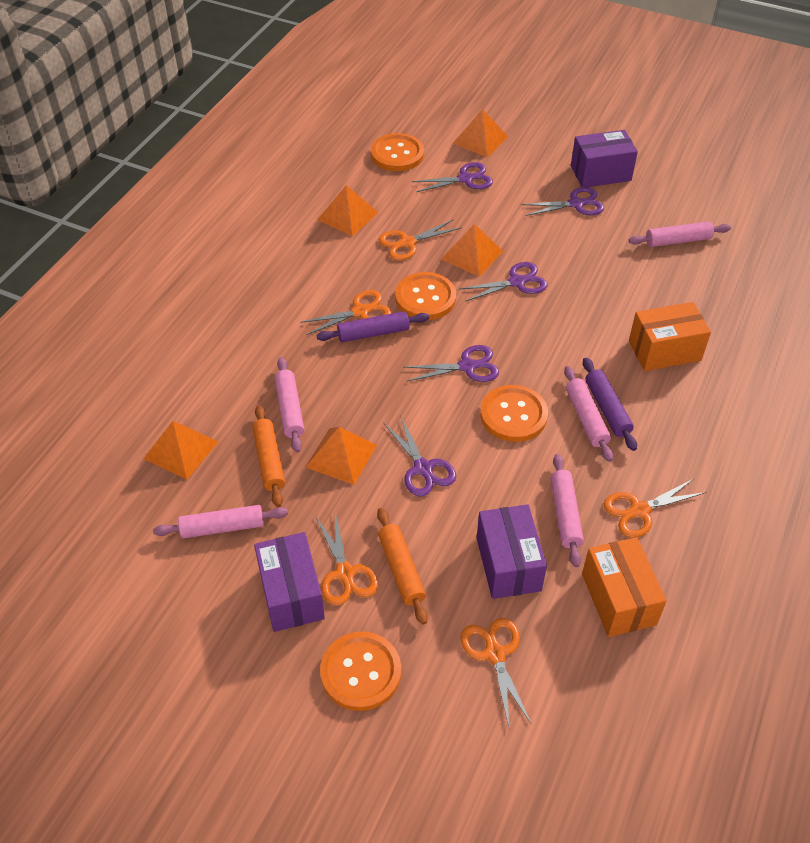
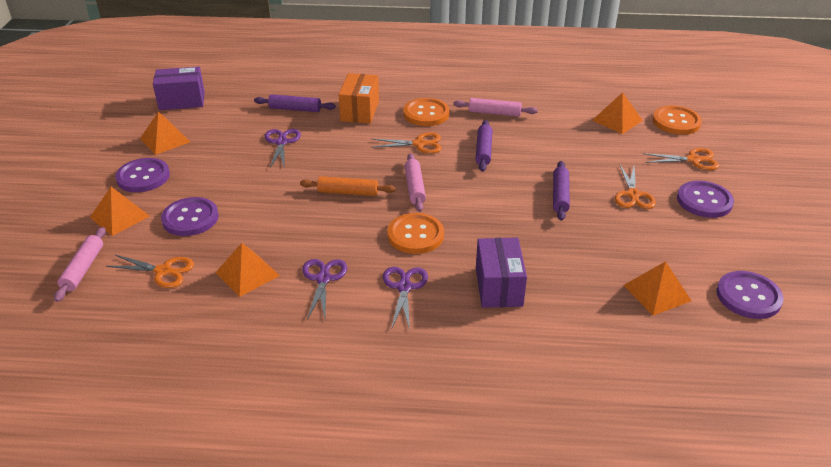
orange box: 2 -> 1
orange button: 4 -> 3
orange rolling pin: 2 -> 1
orange scissors: 5 -> 4
pink rolling pin: 5 -> 3
purple box: 3 -> 2
purple button: 0 -> 4
purple rolling pin: 2 -> 3
purple scissors: 5 -> 3

